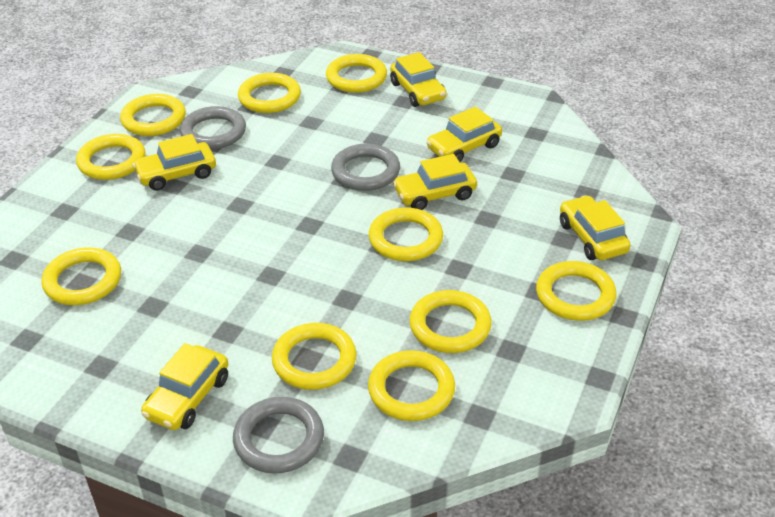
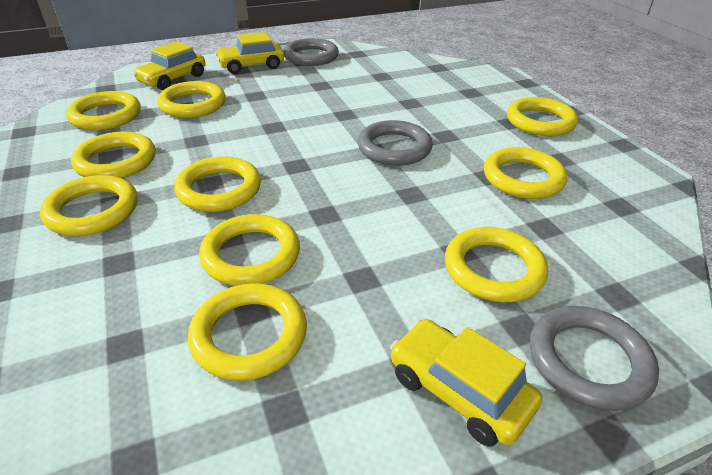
yellow car: 6 -> 3

